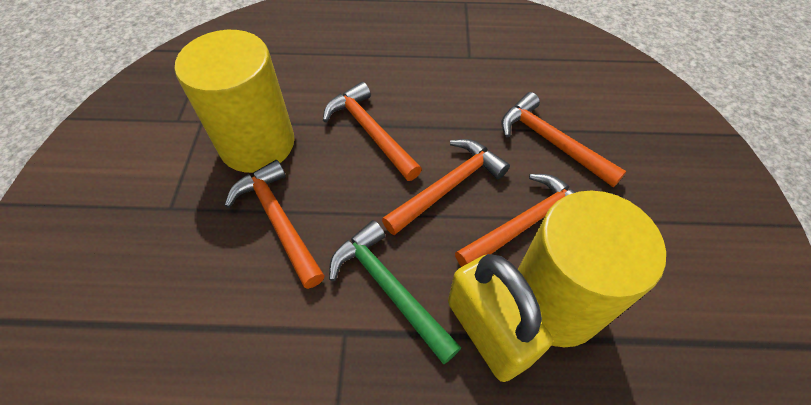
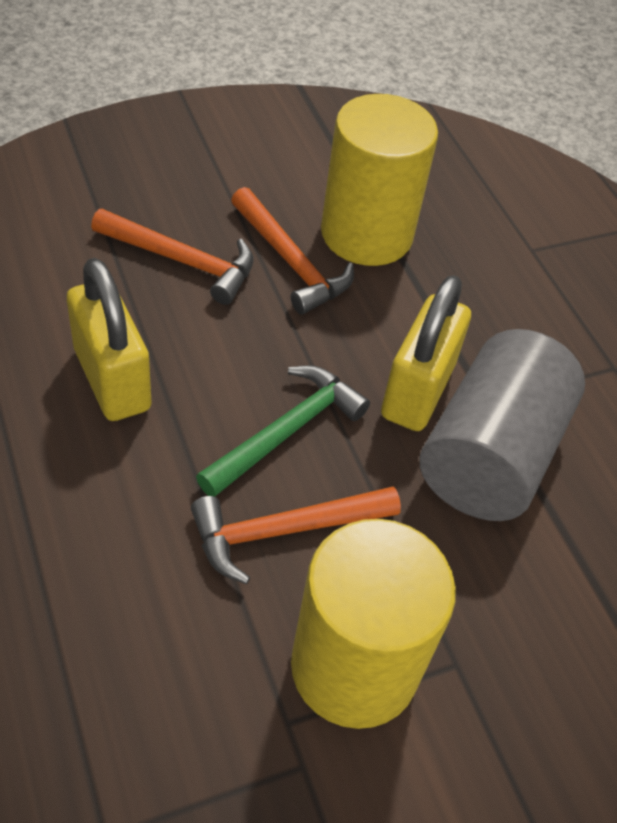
grey cylinder: 0 -> 1
orange hammer: 5 -> 3
yellow padlock: 1 -> 2

